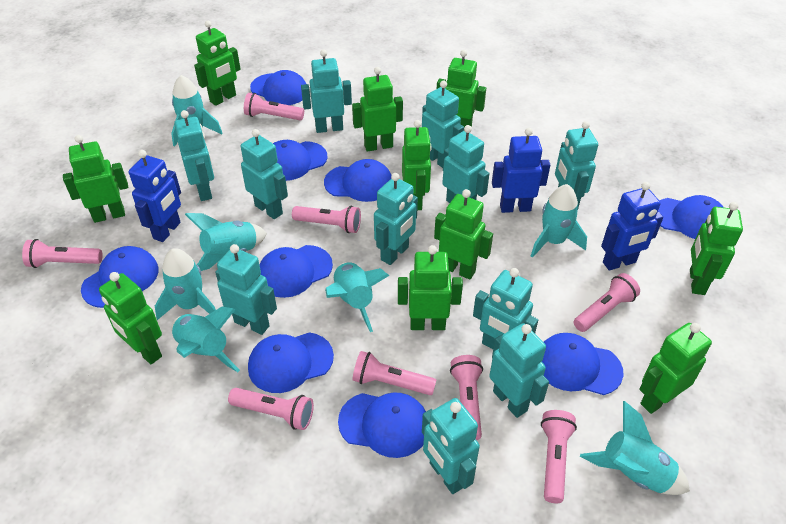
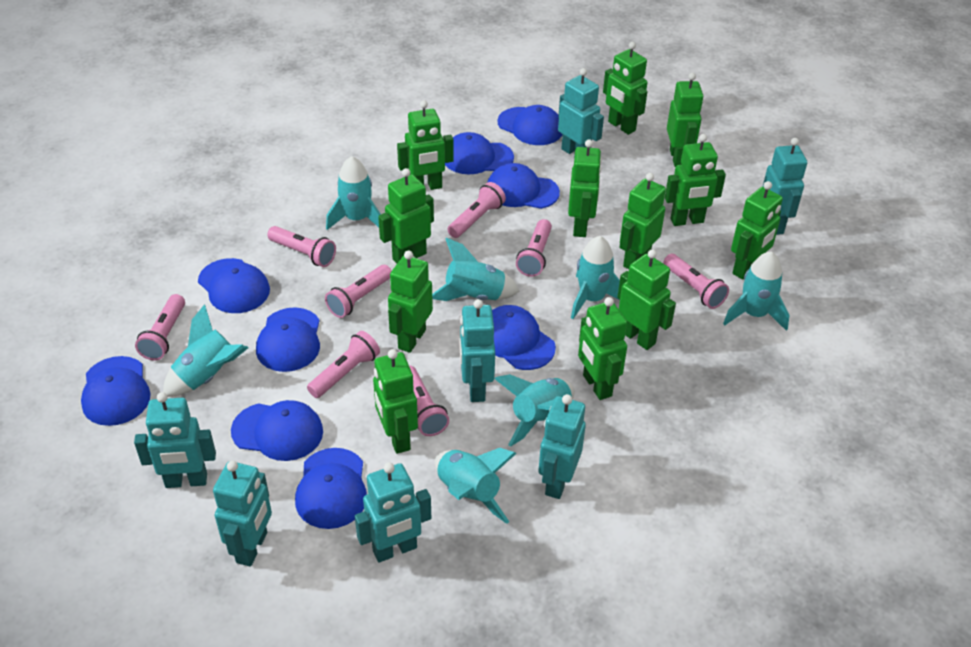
blue robot: 3 -> 0
green robot: 10 -> 12
turquoise robot: 11 -> 7

